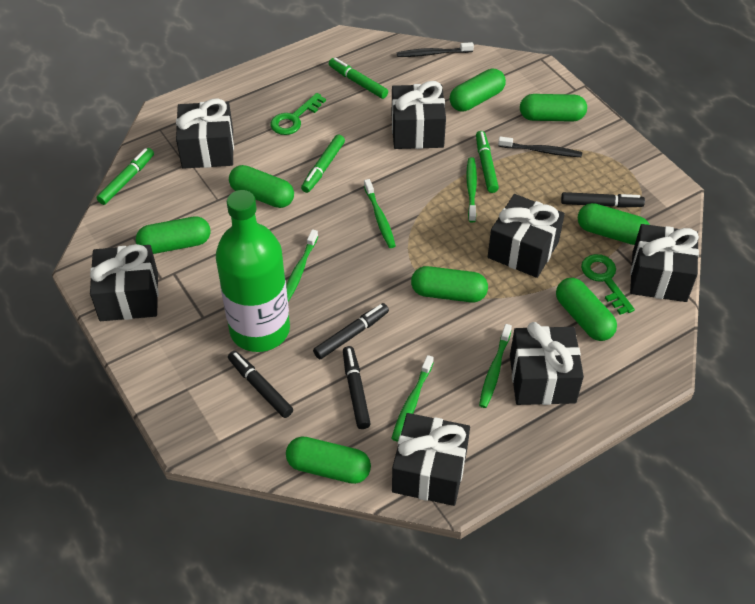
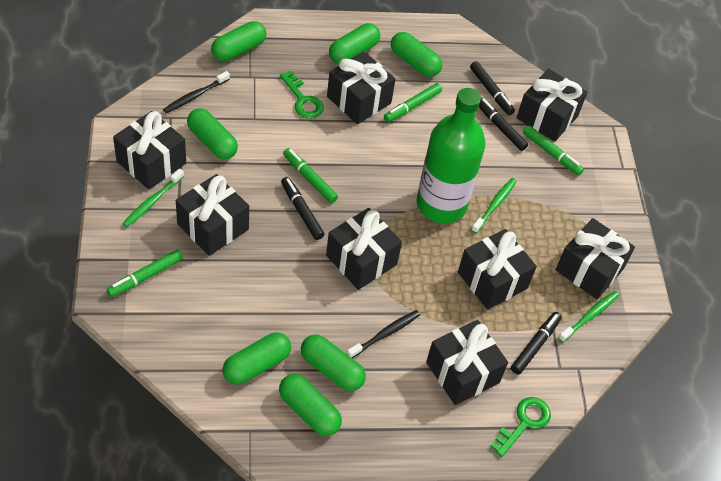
black gift: 7 -> 8
green capsule: 8 -> 7
green toothbrush: 5 -> 3

